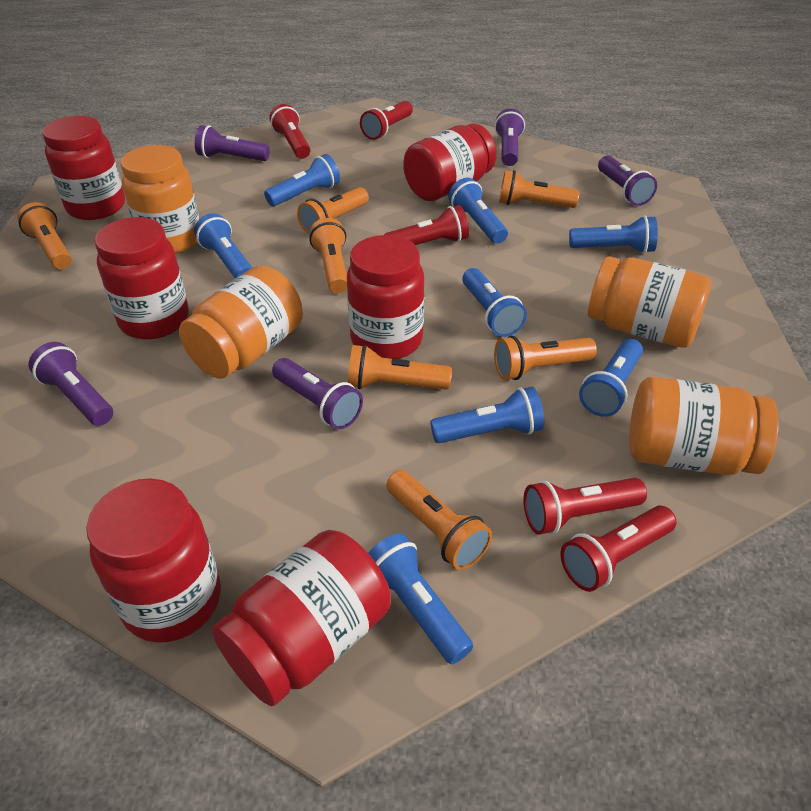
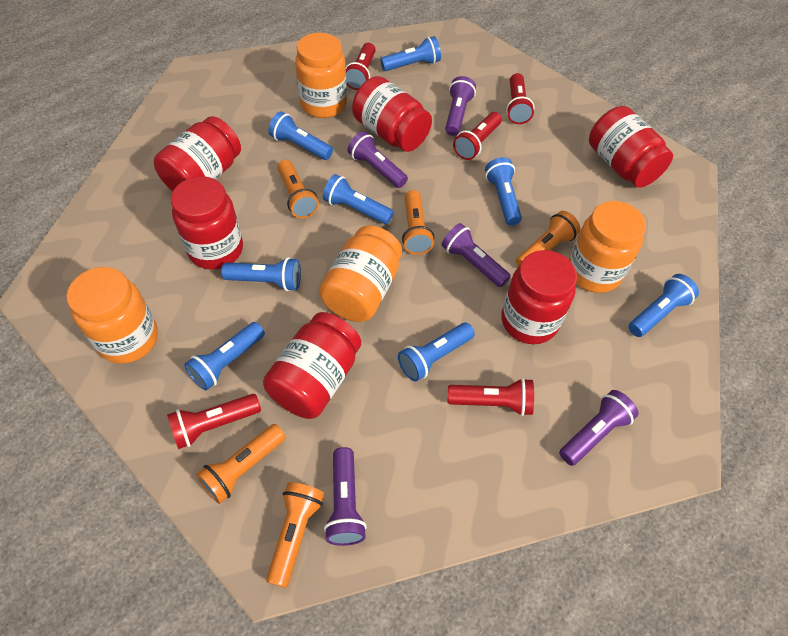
orange flashlight: 7 -> 5

